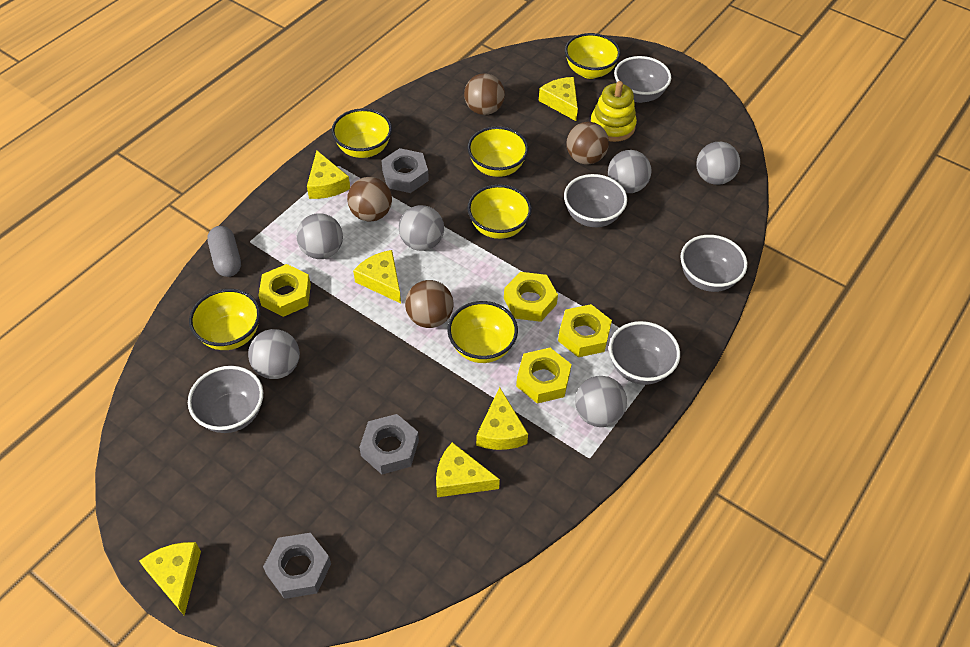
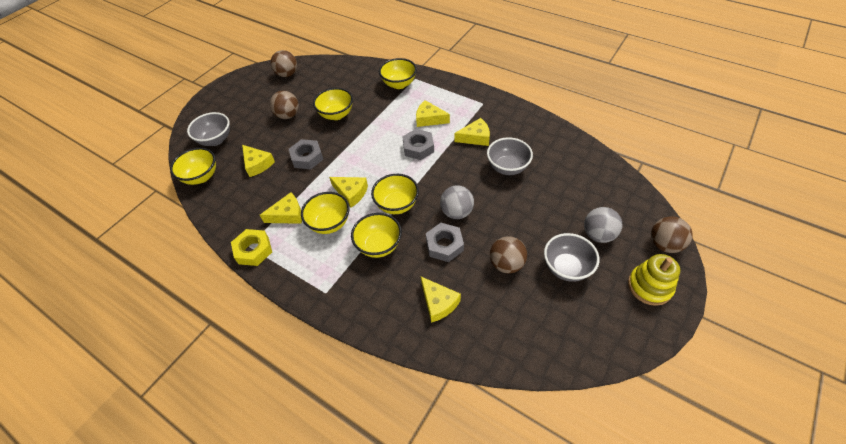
grey ball: 6 -> 2
grey bowl: 5 -> 3
grey capsule: 1 -> 0
yellow nut: 4 -> 1

